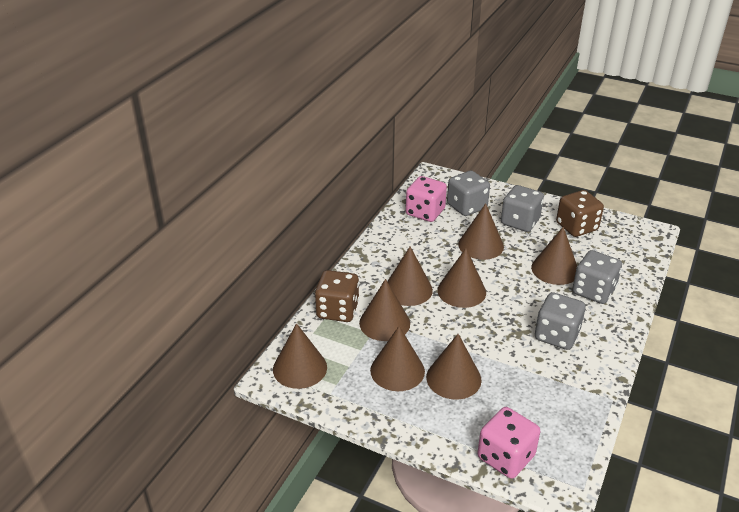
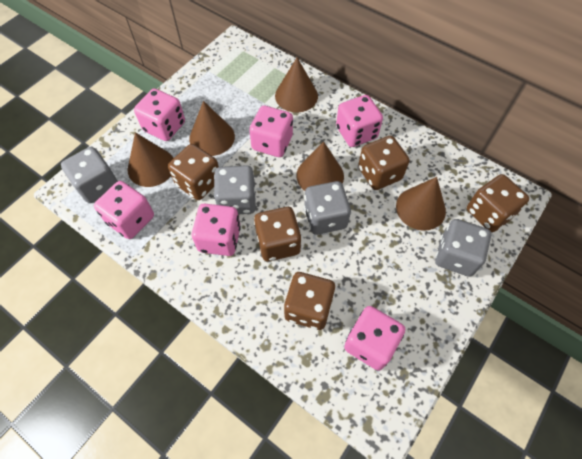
brown cone: 8 -> 5
brown dice: 2 -> 5
pink dice: 2 -> 6

